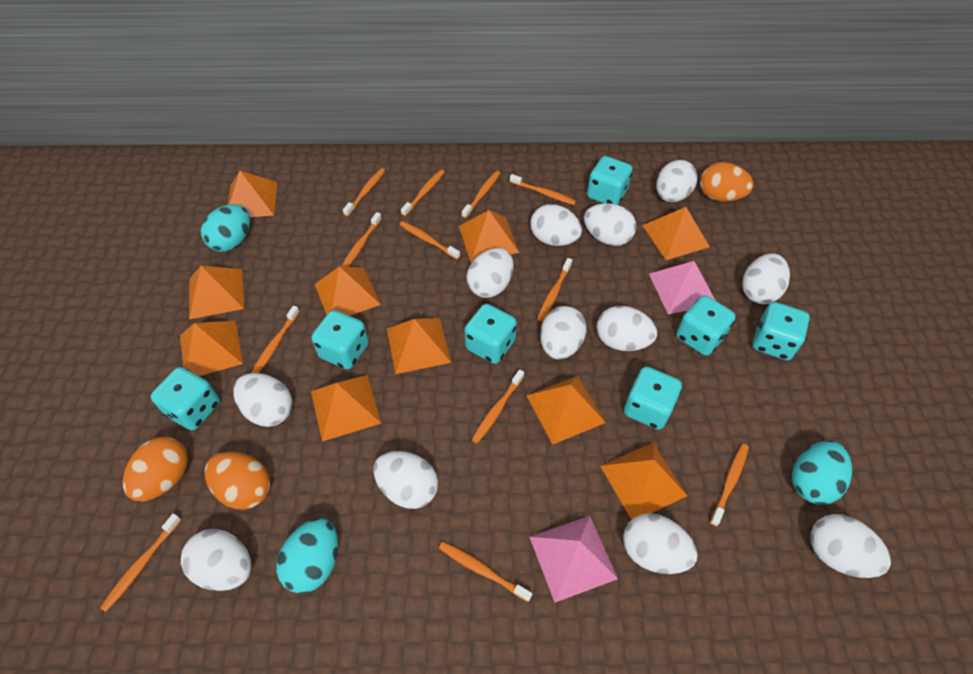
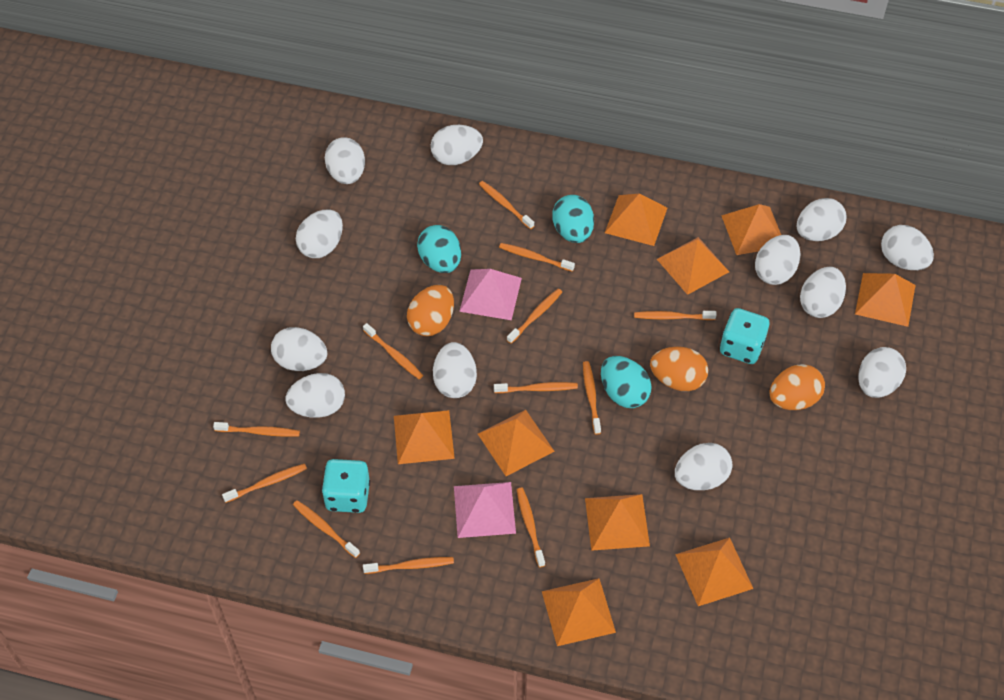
orange pyramid: 10 -> 9
turquoise dice: 7 -> 2

